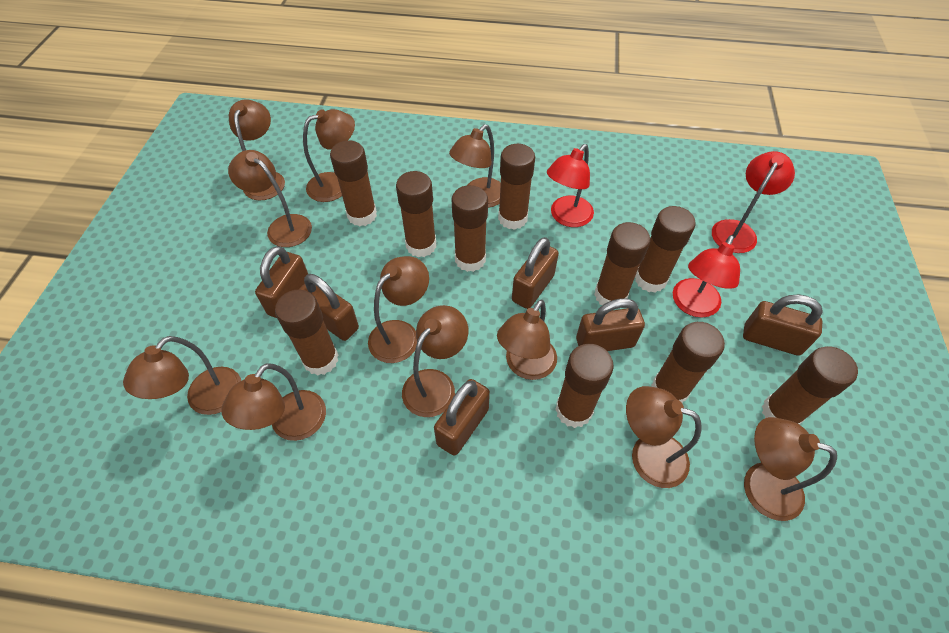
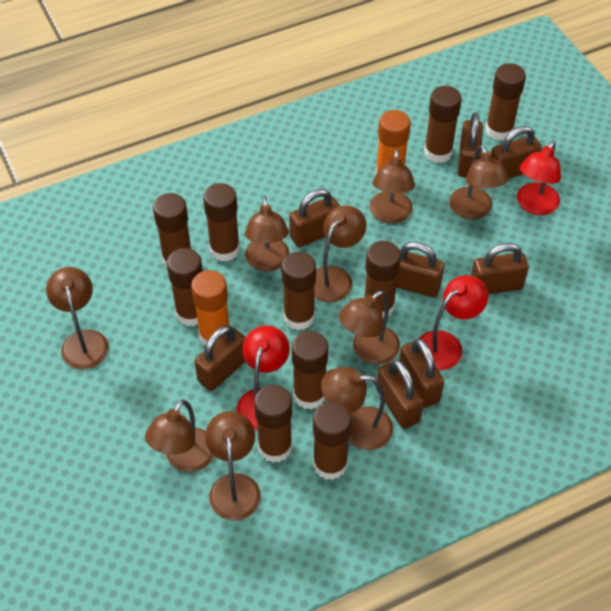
brown lamp: 11 -> 9
brown padlock: 6 -> 8
orange glue stick: 0 -> 2

